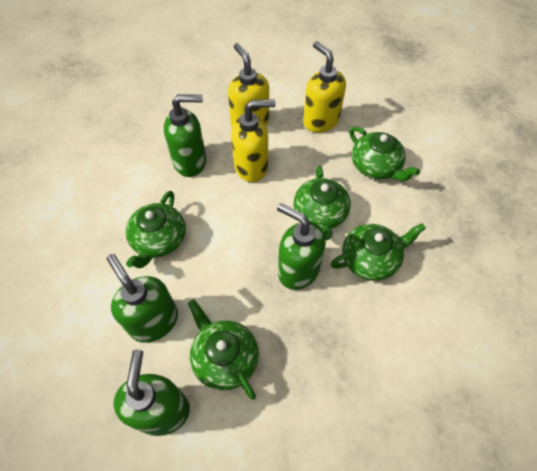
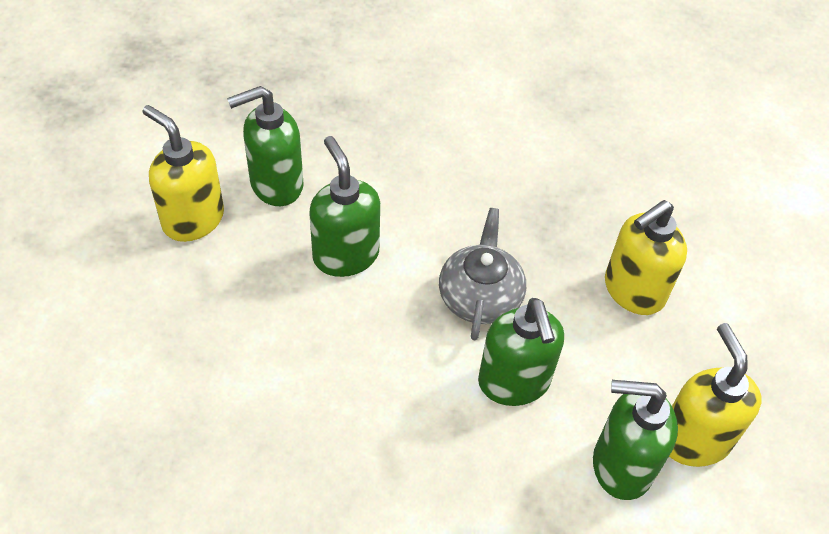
green teapot: 5 -> 0
grey teapot: 0 -> 1

